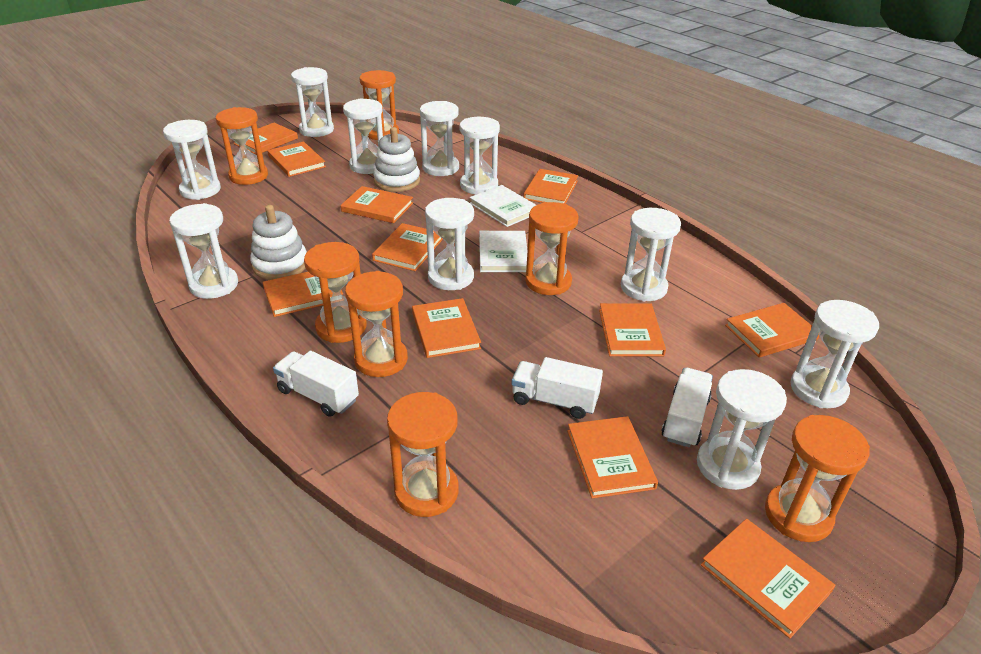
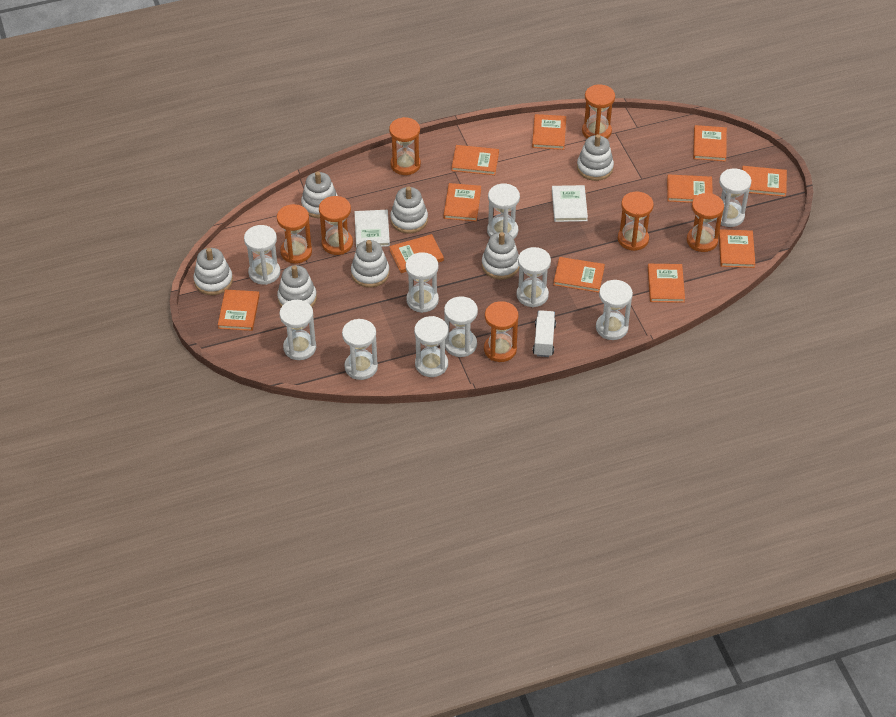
white stacking toy: 2 -> 7
white truck: 3 -> 1

